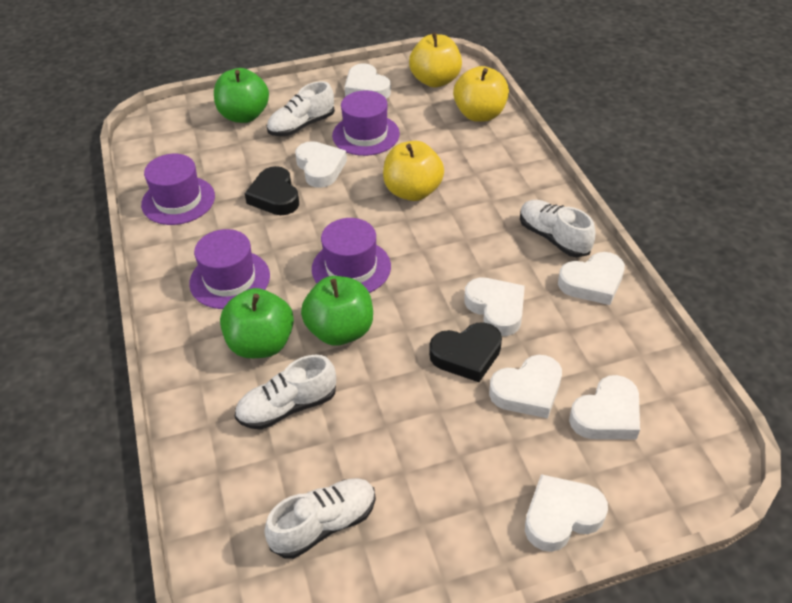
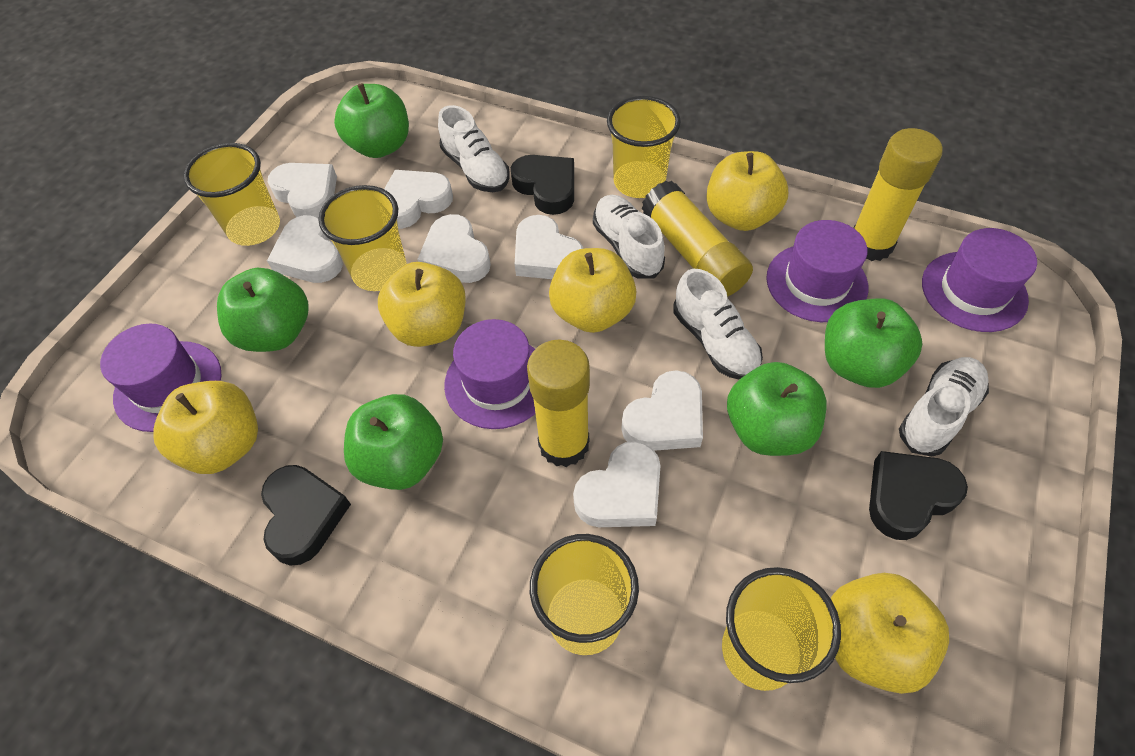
black heart: 2 -> 3
green apple: 3 -> 5
yellow apple: 3 -> 5
yellow cup: 0 -> 5
yellow glue stick: 0 -> 3

